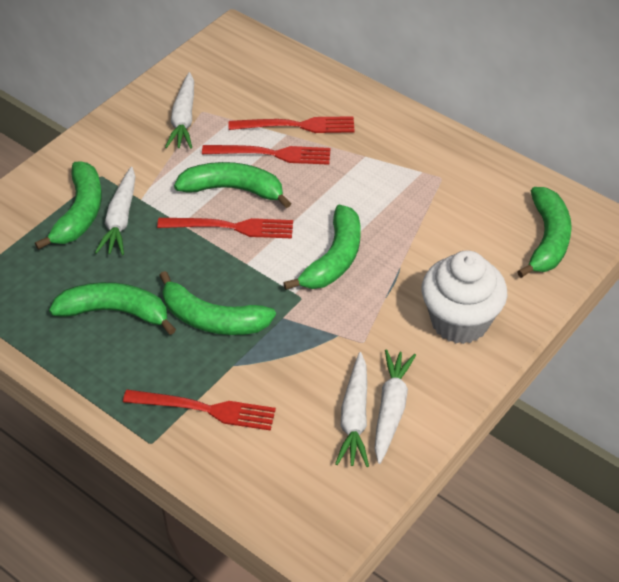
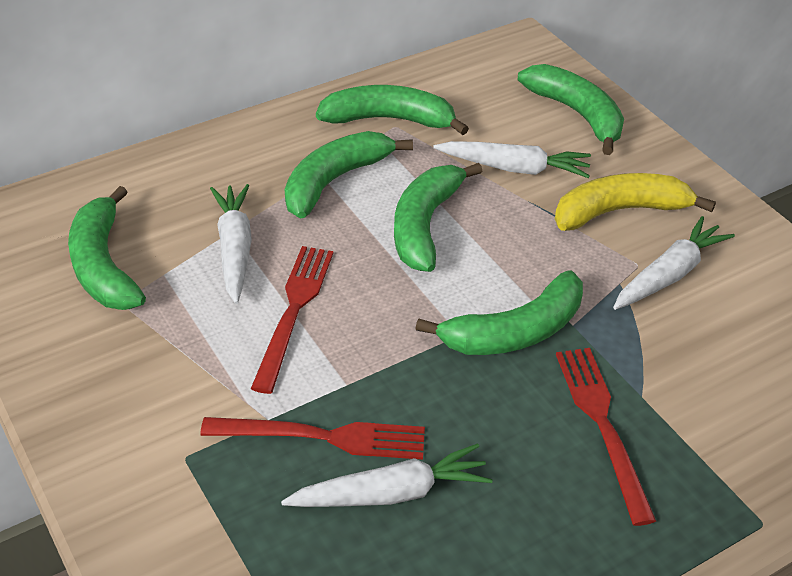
red fork: 4 -> 3
white cupcake: 1 -> 0
yellow banana: 0 -> 1

